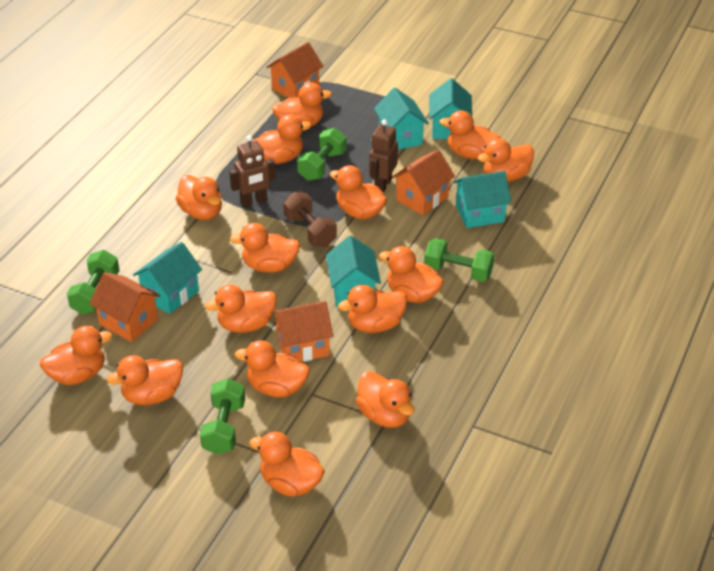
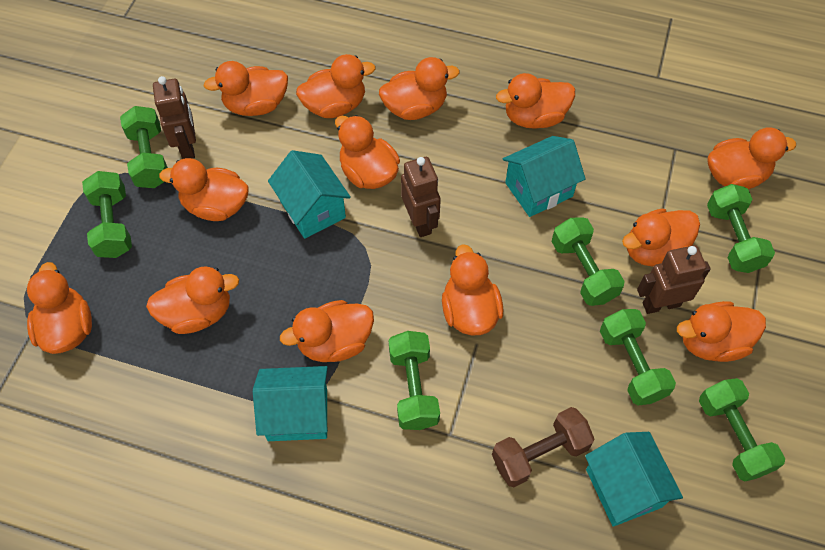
brown robot: 2 -> 3
green dumbbell: 4 -> 7
orange duck: 15 -> 13
orange house: 4 -> 0
turquoise house: 5 -> 4

